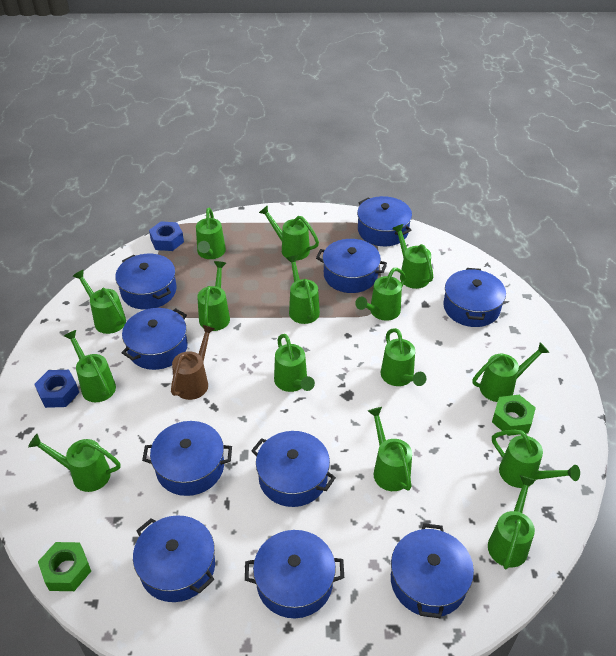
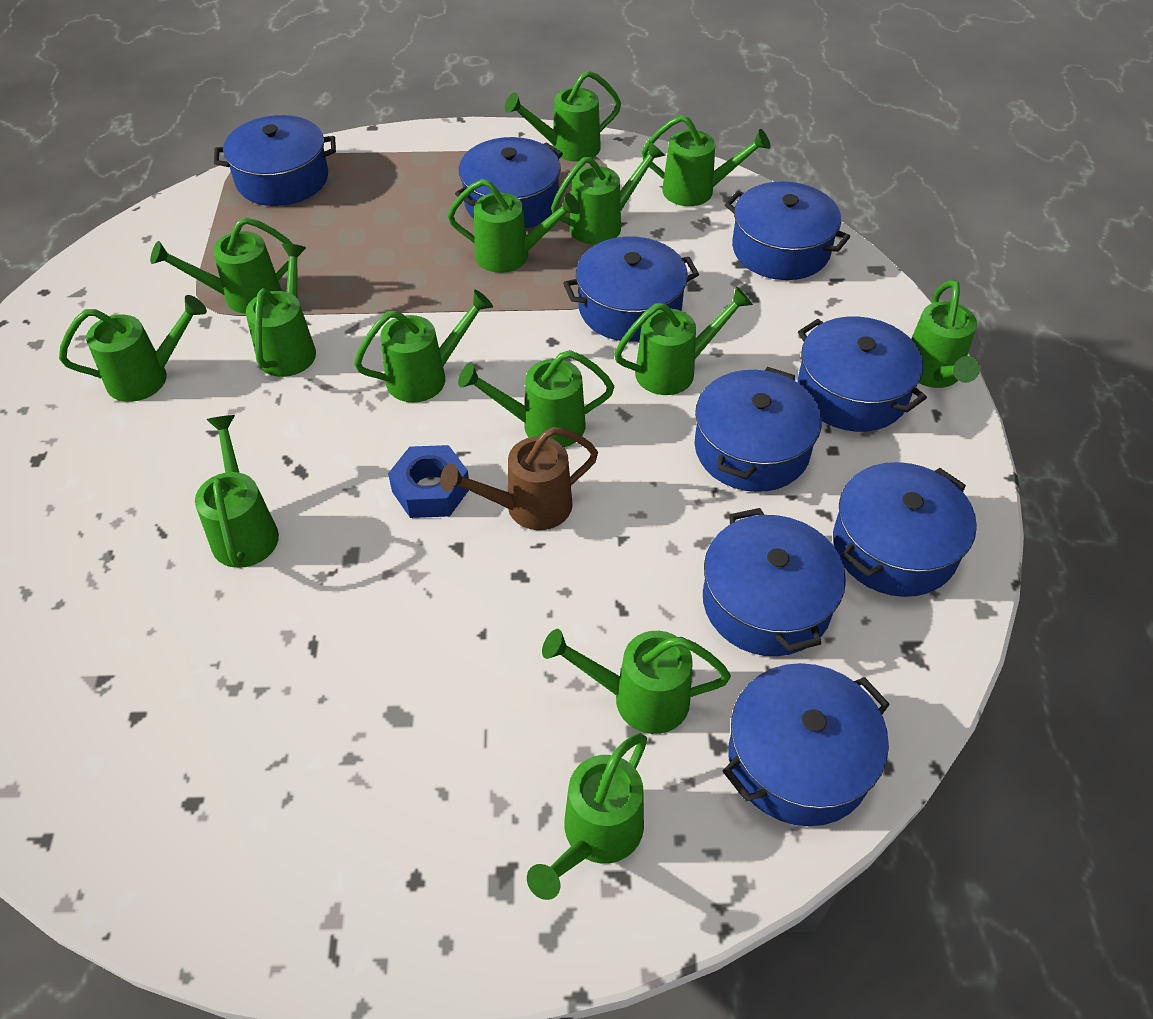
blue nut: 2 -> 1
blue pot: 10 -> 9
green nut: 2 -> 0
green watering can: 15 -> 14

